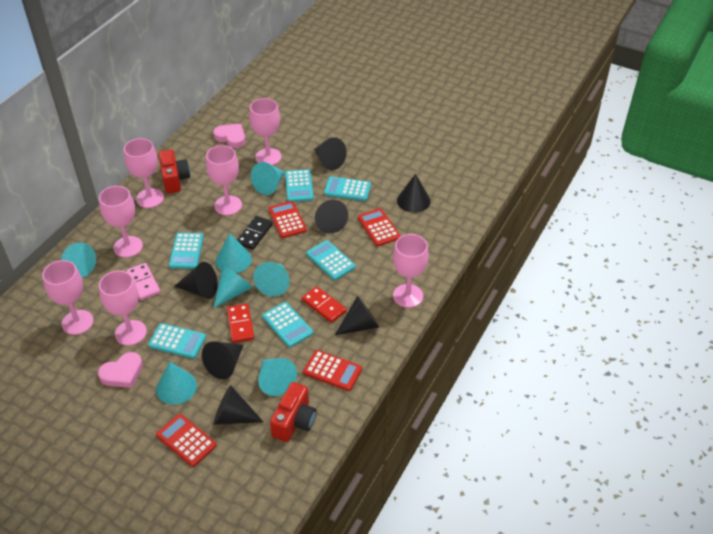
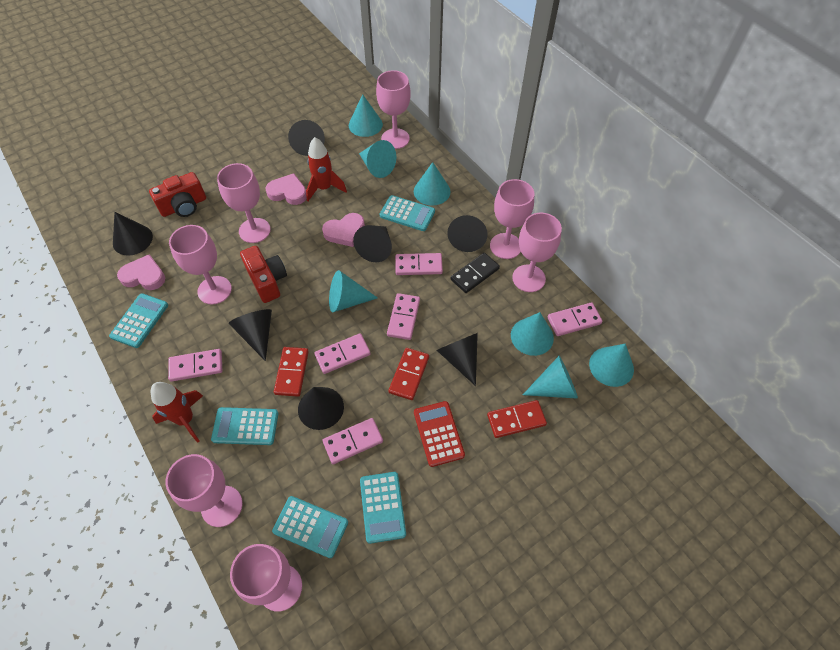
pink domino: 1 -> 6
pink heart: 2 -> 3
red calculator: 4 -> 1
red domino: 2 -> 3
red rocket: 0 -> 2
turquoise calculator: 6 -> 5

